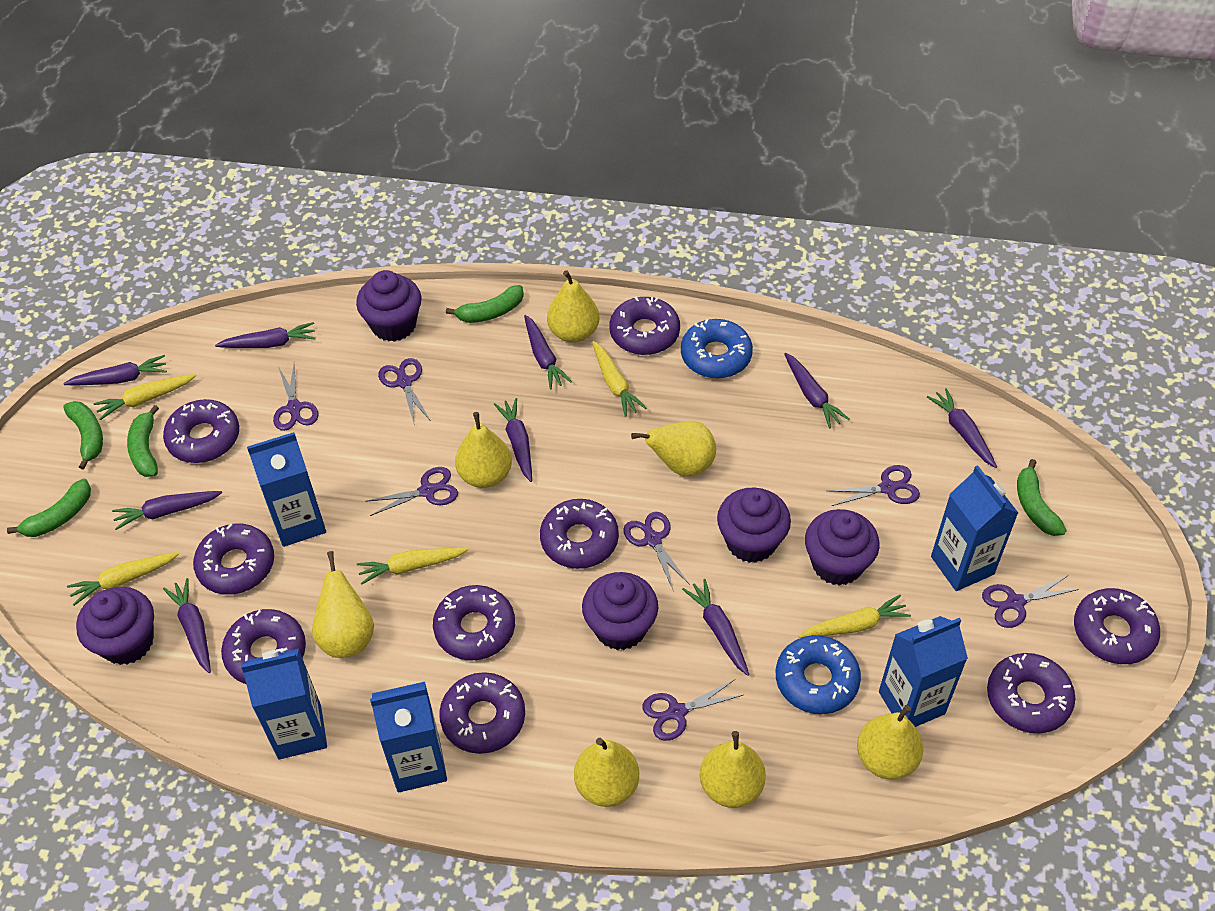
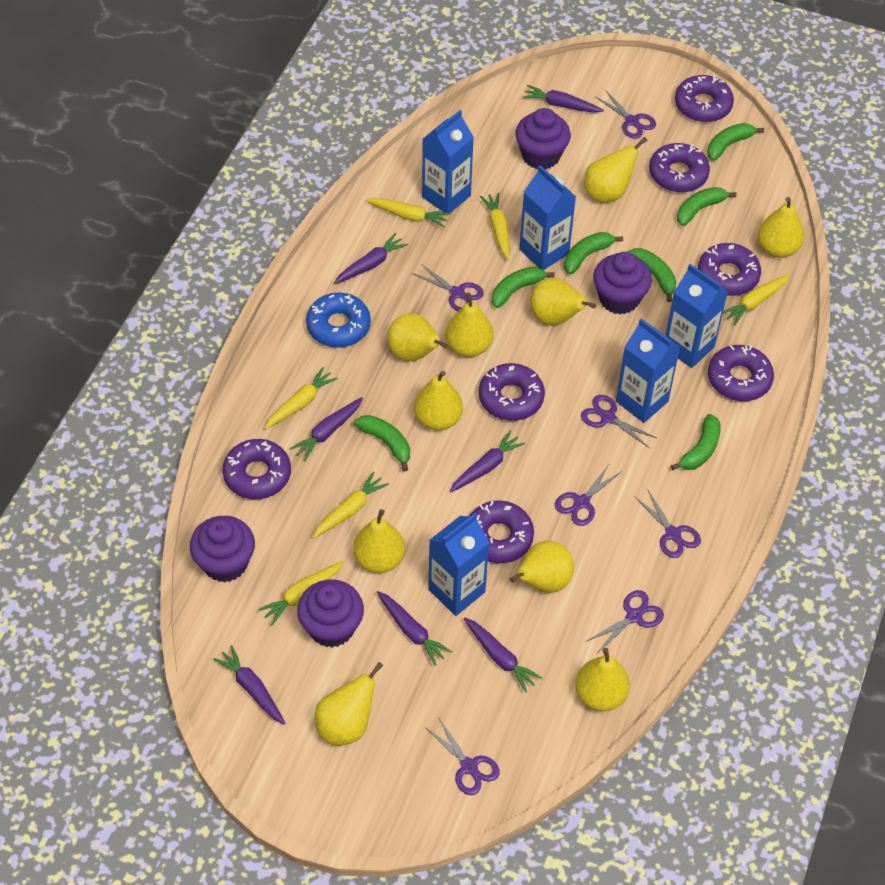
blue donut: 2 -> 1
green banana: 5 -> 7
purple carrot: 9 -> 7
purple cupcake: 5 -> 4
purple donut: 9 -> 7
yellow carrot: 5 -> 6
yellow pear: 7 -> 10

